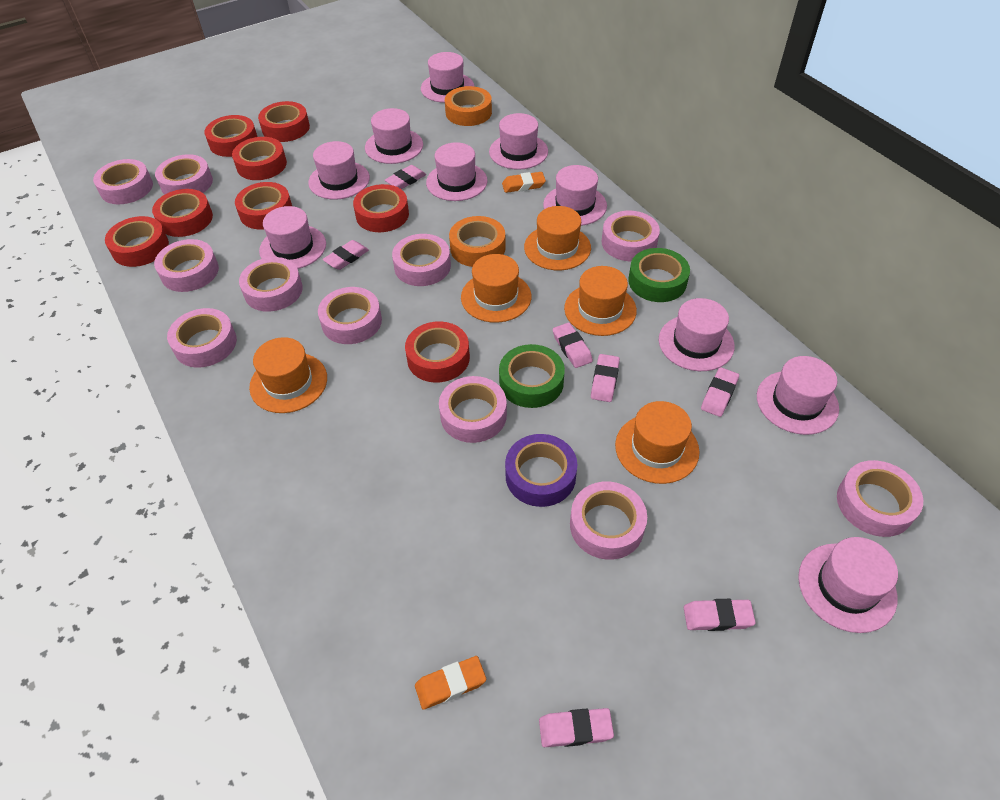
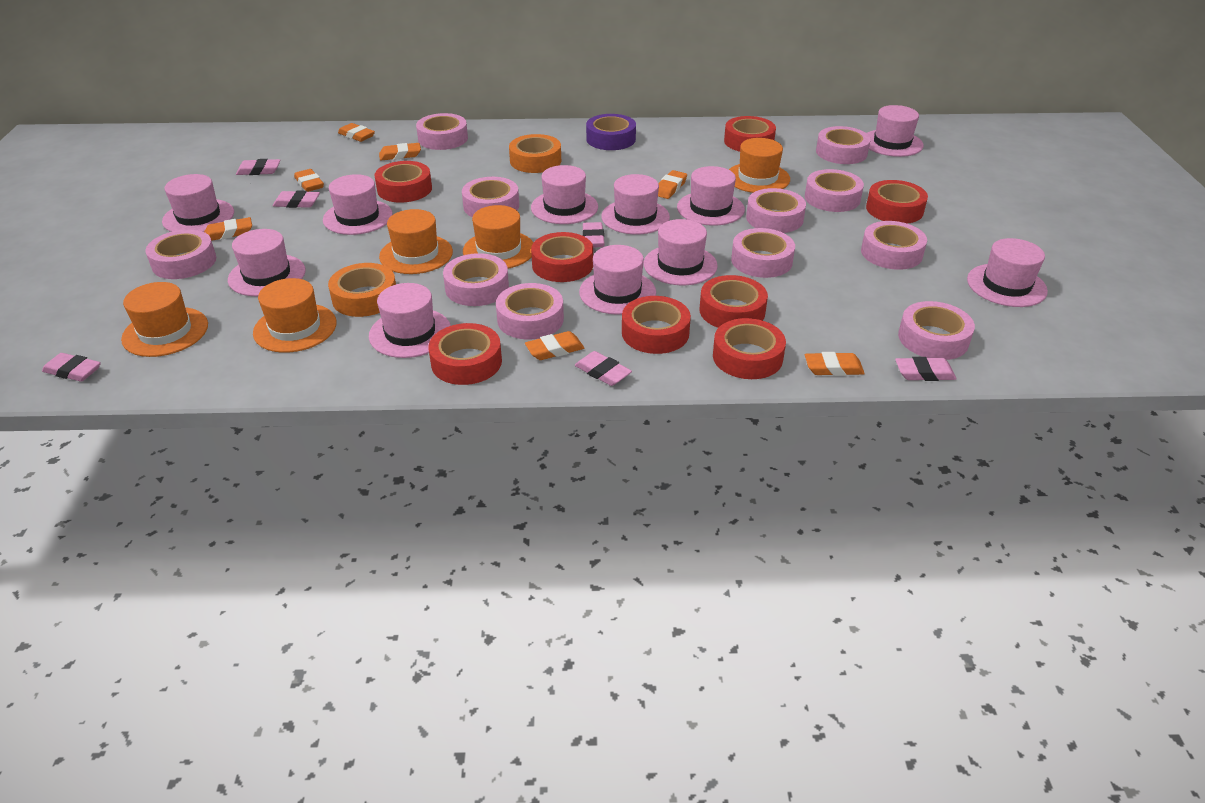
green tape: 2 -> 0
orange eraser: 2 -> 7
pink eraser: 7 -> 6
pink hat: 10 -> 11

